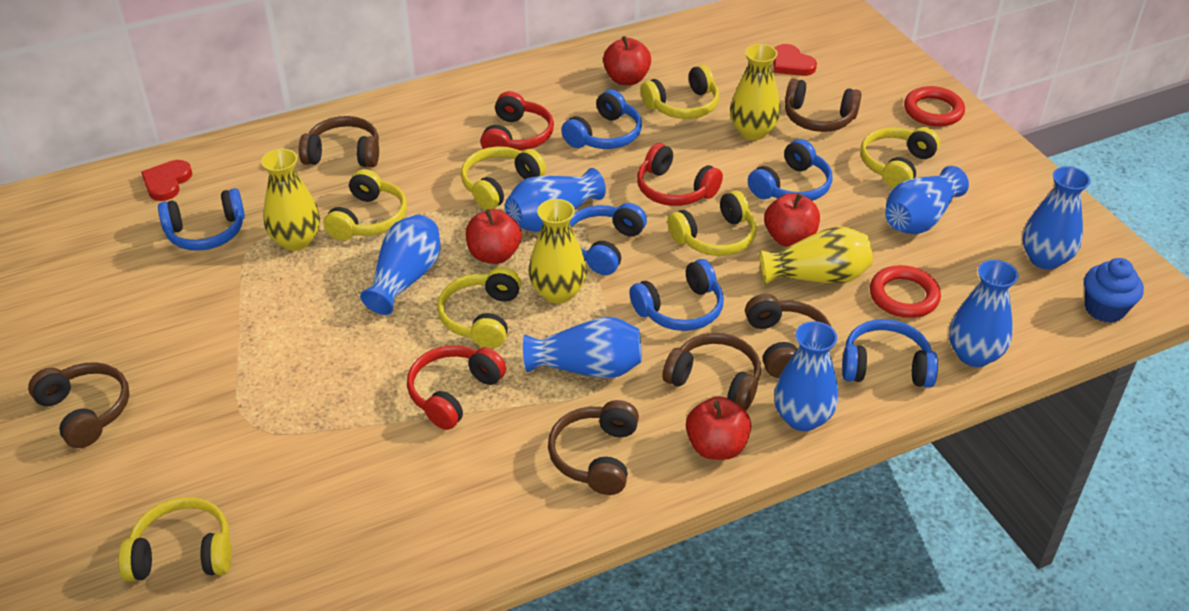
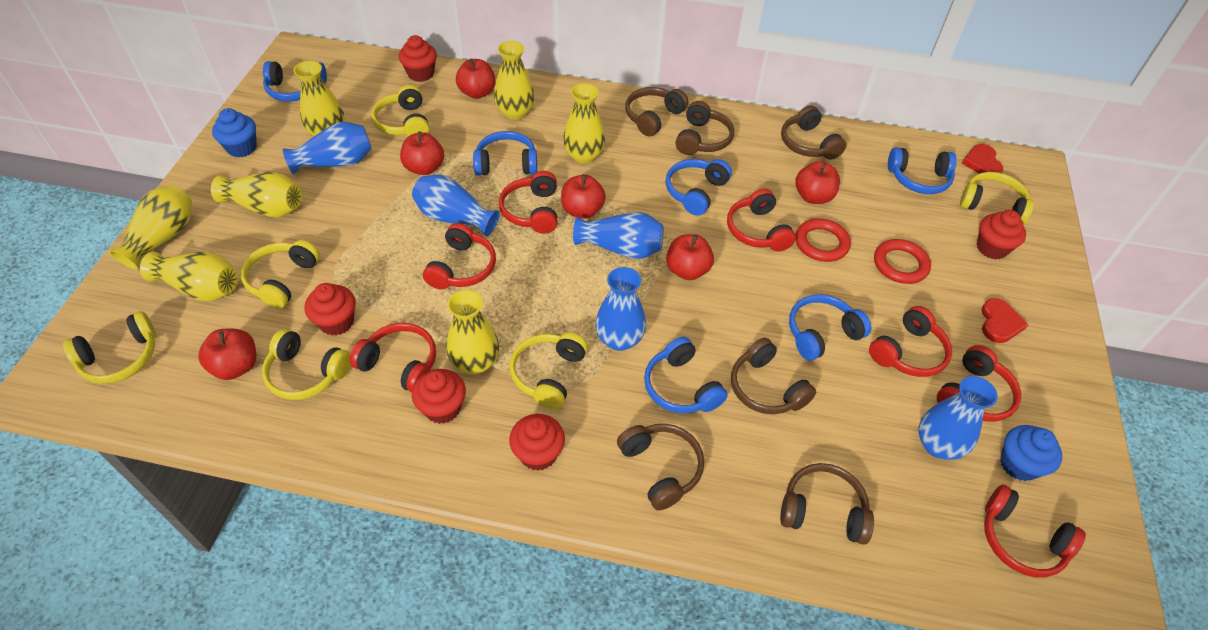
blue cupcake: 1 -> 2
blue vase: 7 -> 5
red apple: 4 -> 6
red cupcake: 0 -> 5
red headphones: 3 -> 7
yellow headphones: 7 -> 6
yellow vase: 4 -> 7

